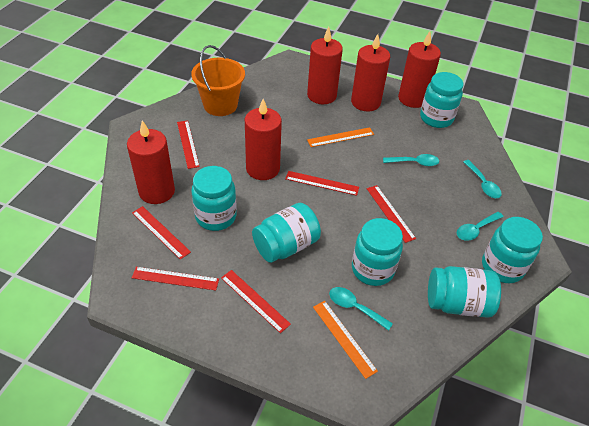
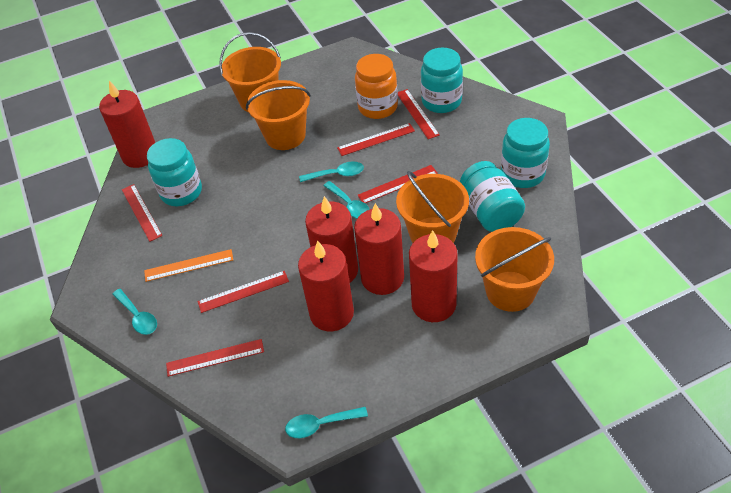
orange bucket: 1 -> 4
orange jar: 0 -> 1
orange ruler: 2 -> 1
turquoise jar: 6 -> 4

